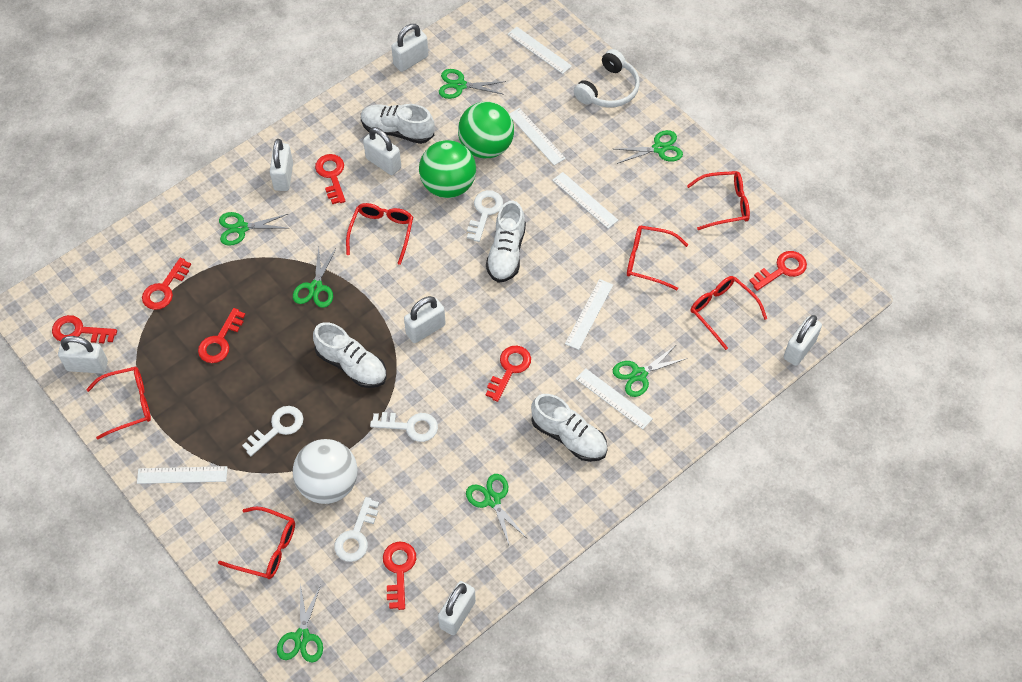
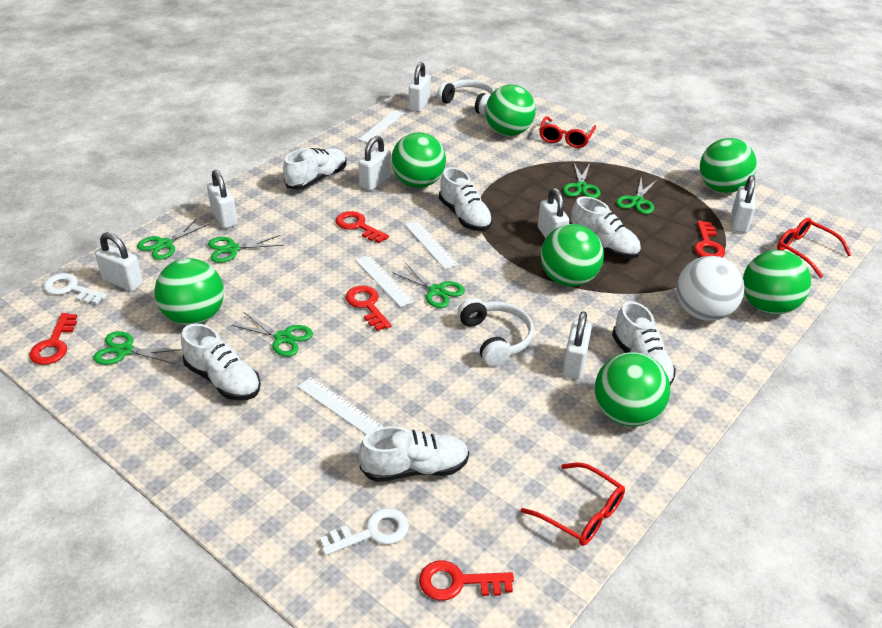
green ball: 2 -> 7
red glasses: 6 -> 3
red key: 7 -> 5
white headphones: 1 -> 2
white key: 4 -> 2
white ruler: 6 -> 4
white shoe: 4 -> 6

